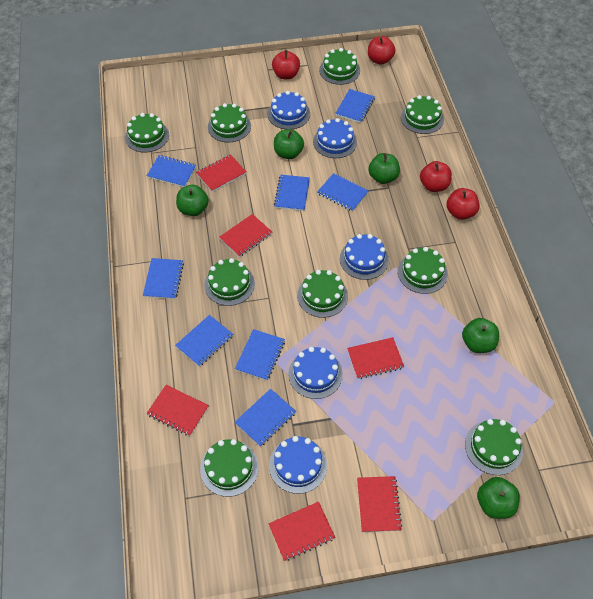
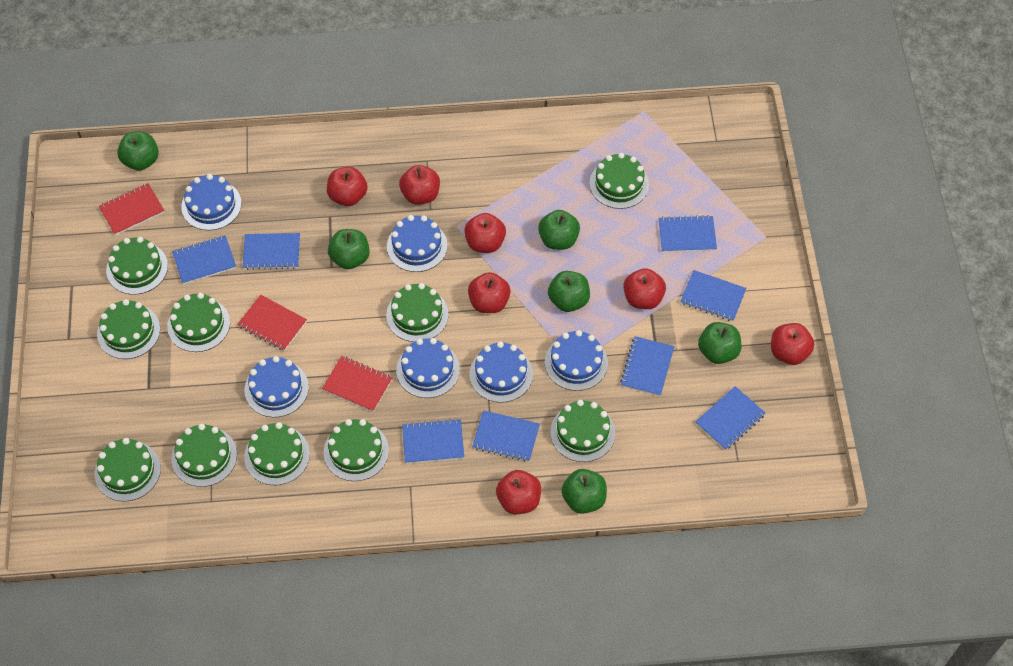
blue cake: 5 -> 6
green apple: 5 -> 6
green cake: 9 -> 10
red apple: 4 -> 7
red notebook: 6 -> 3

